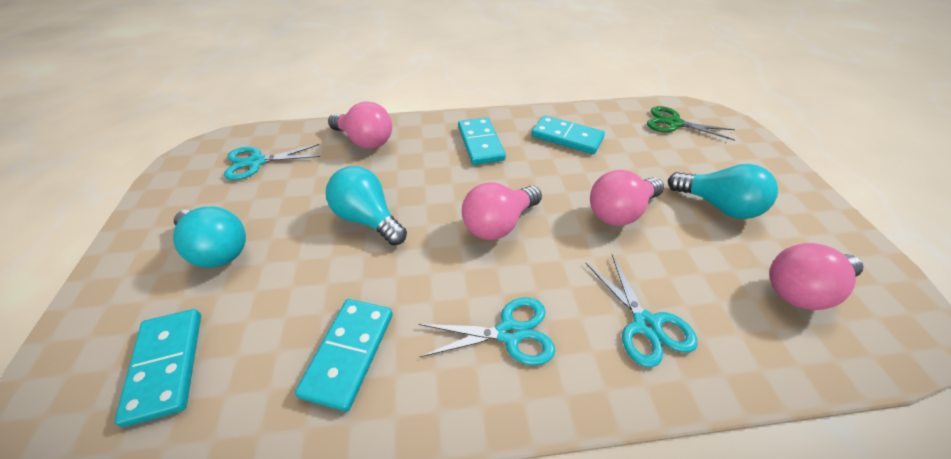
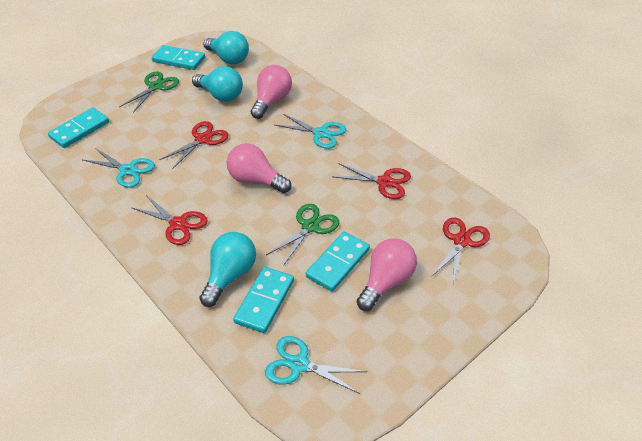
green scissors: 1 -> 2
pink light bulb: 4 -> 3
red scissors: 0 -> 4

